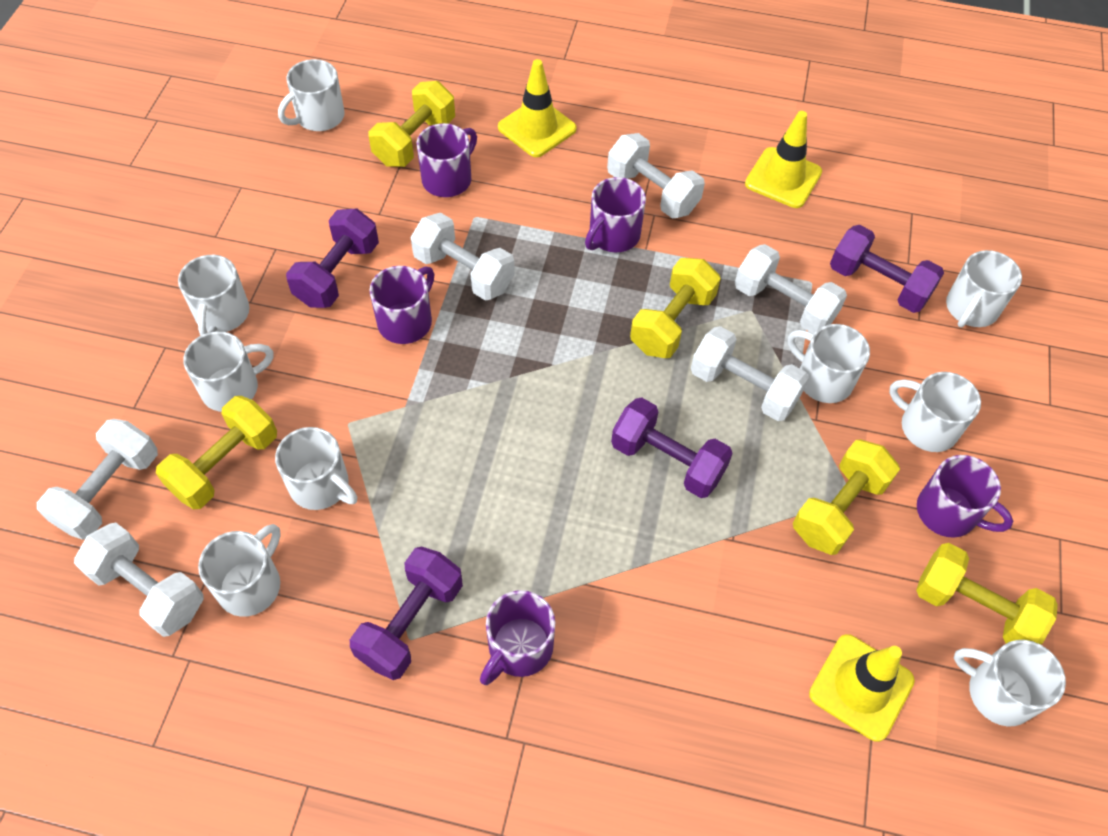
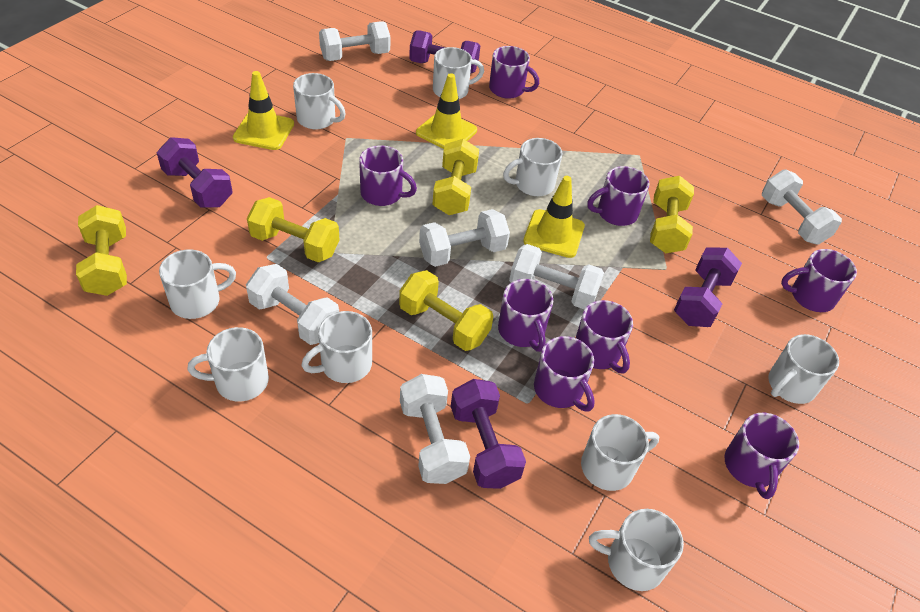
purple mug: 5 -> 8

